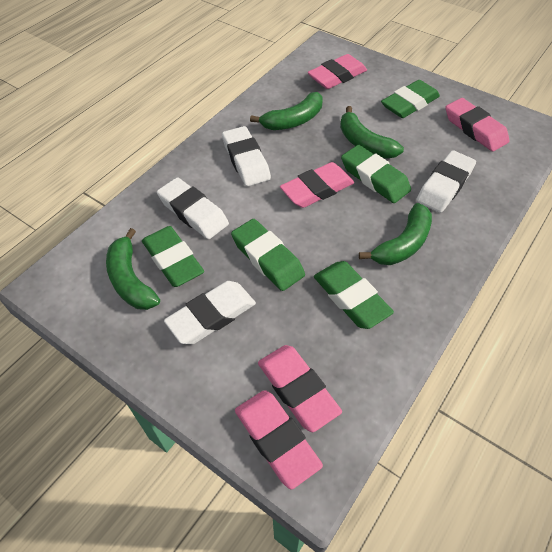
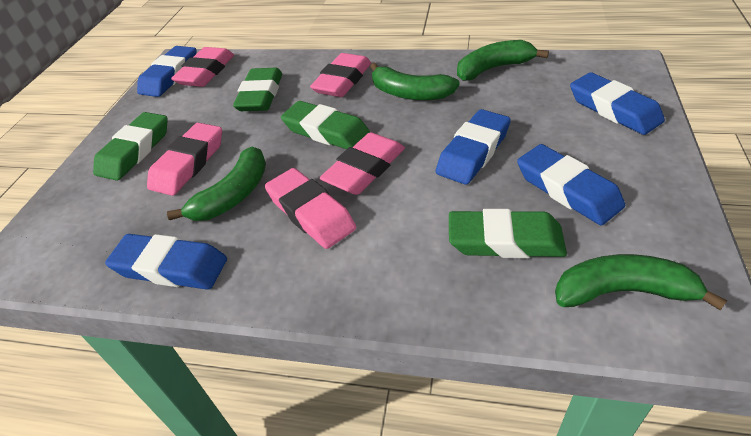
blue eraser: 0 -> 5
green eraser: 5 -> 4
white eraser: 4 -> 0

